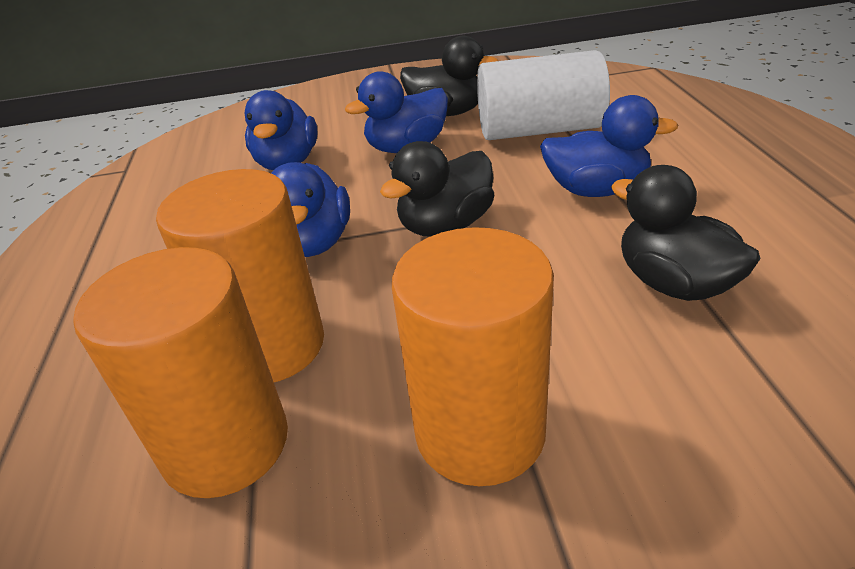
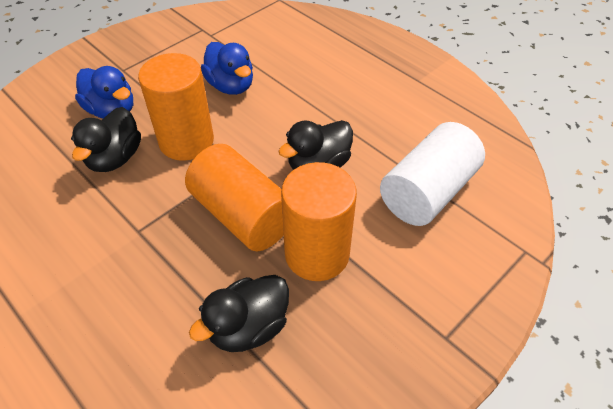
blue duck: 4 -> 2

